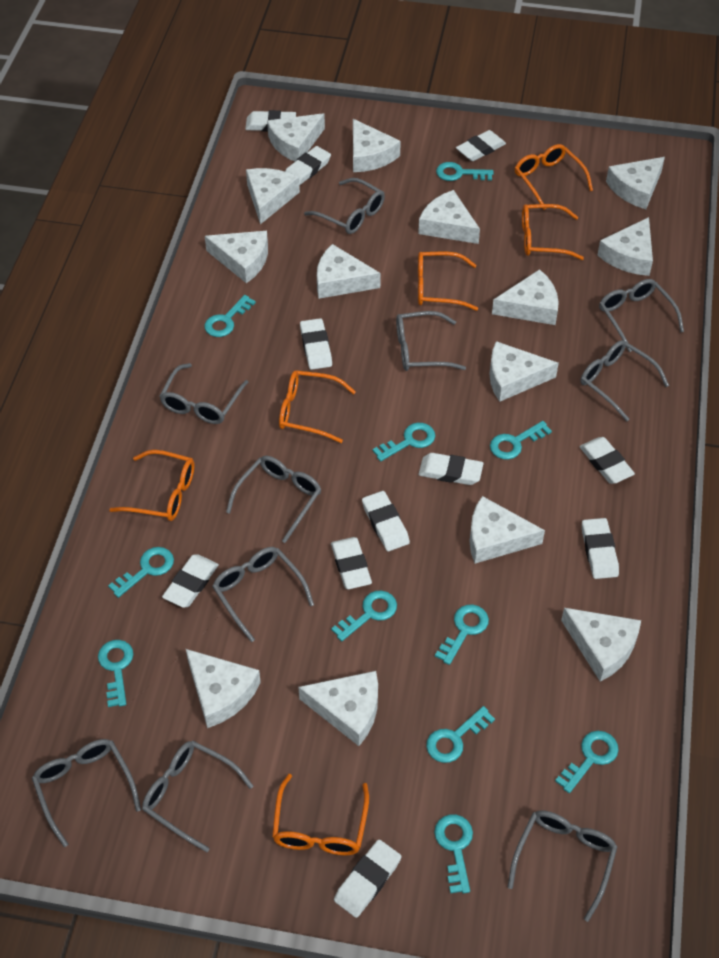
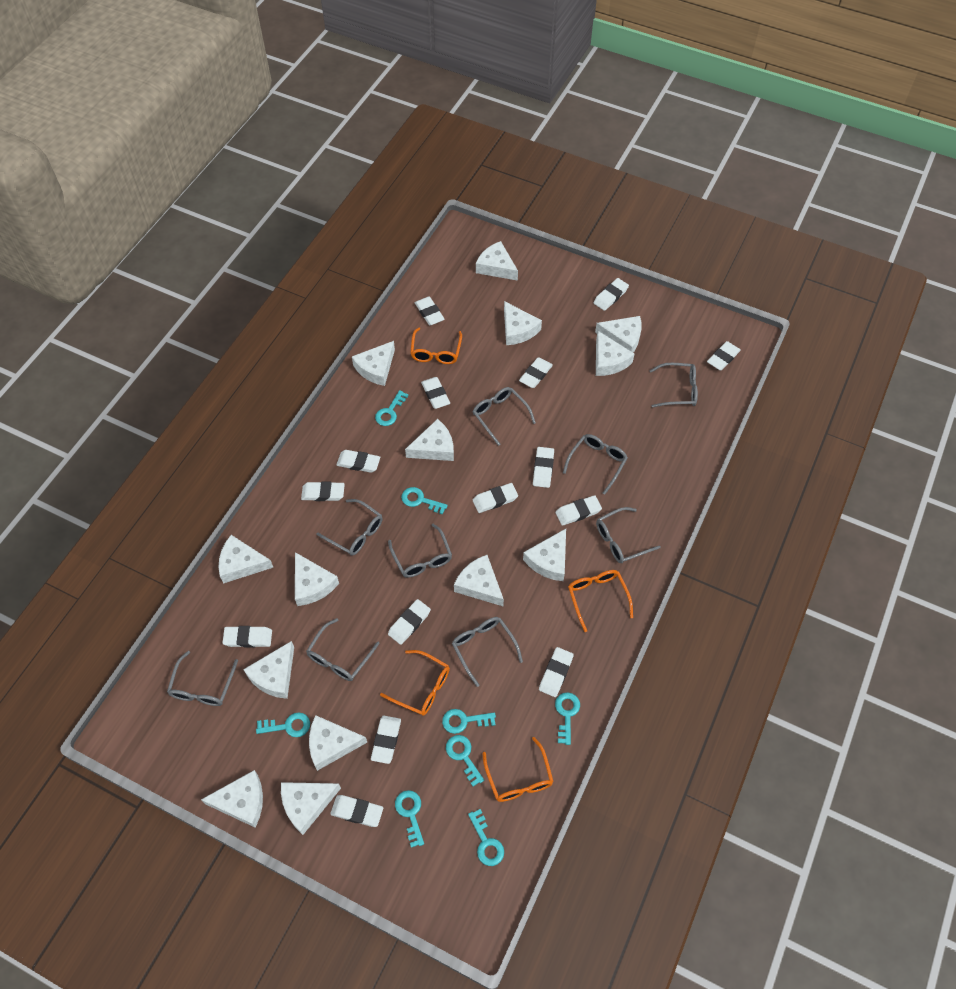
grey glasses: 10 -> 9
orange glasses: 6 -> 4
turquoise key: 11 -> 8
white eraser: 11 -> 15

